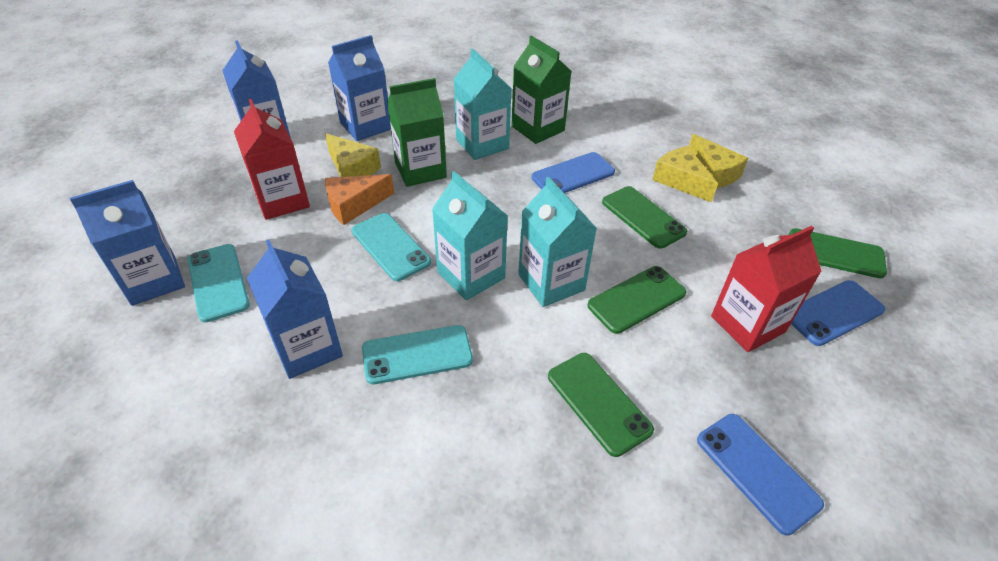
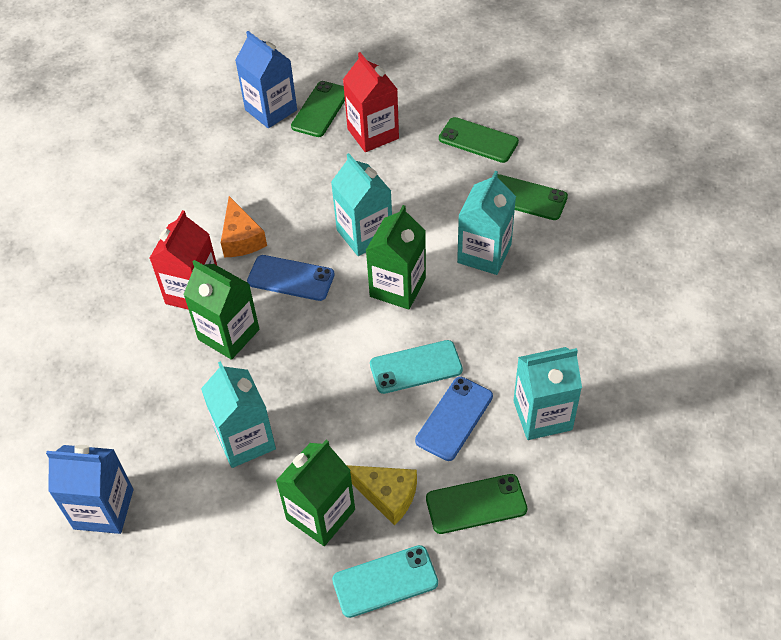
blue carton: 4 -> 2
blue phone: 3 -> 2
green carton: 2 -> 3
turquoise carton: 3 -> 4
turquoise phone: 3 -> 2
yellow cheese: 3 -> 1

